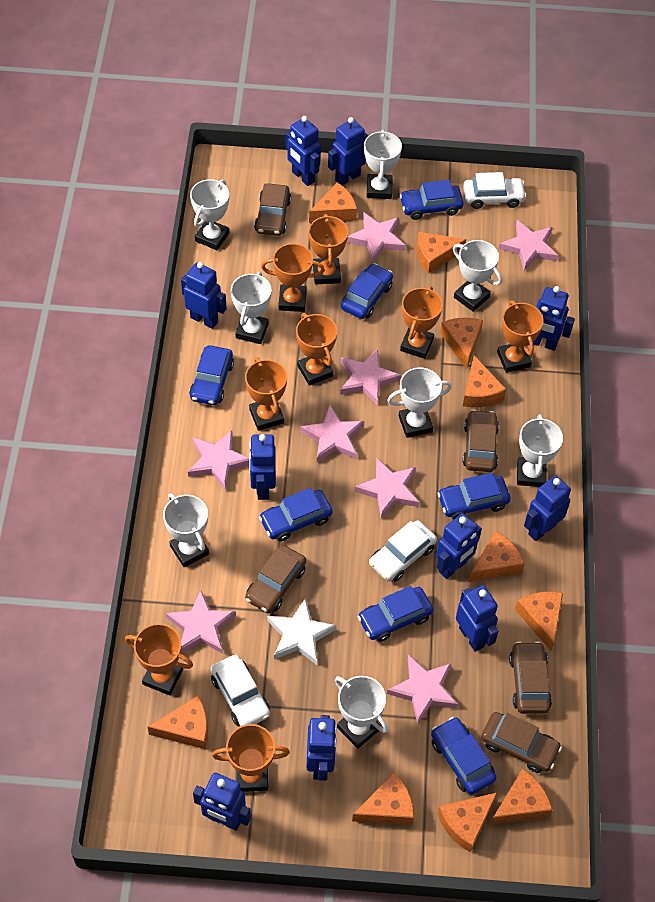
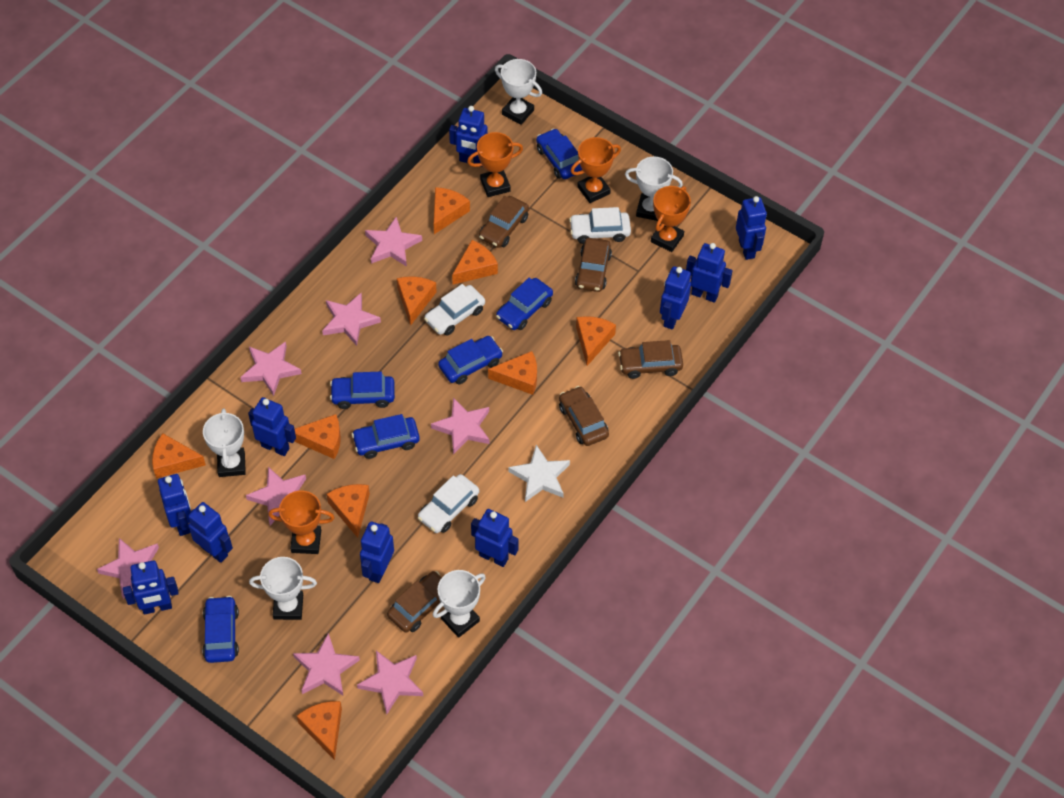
blue car: 7 -> 6
orange cheese: 10 -> 9
orange trophy: 8 -> 4
white trophy: 8 -> 5

